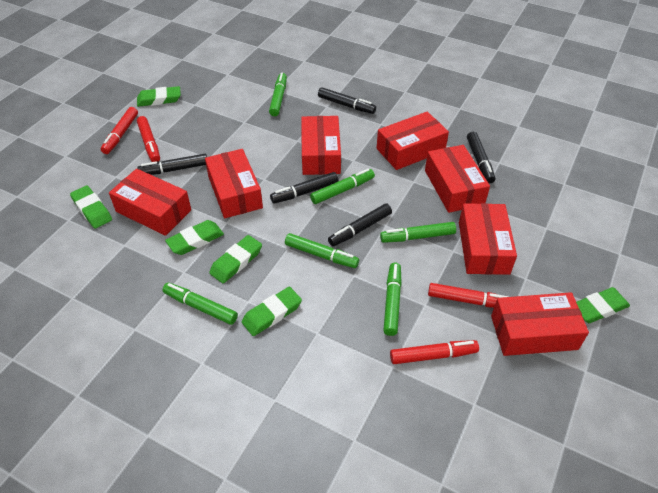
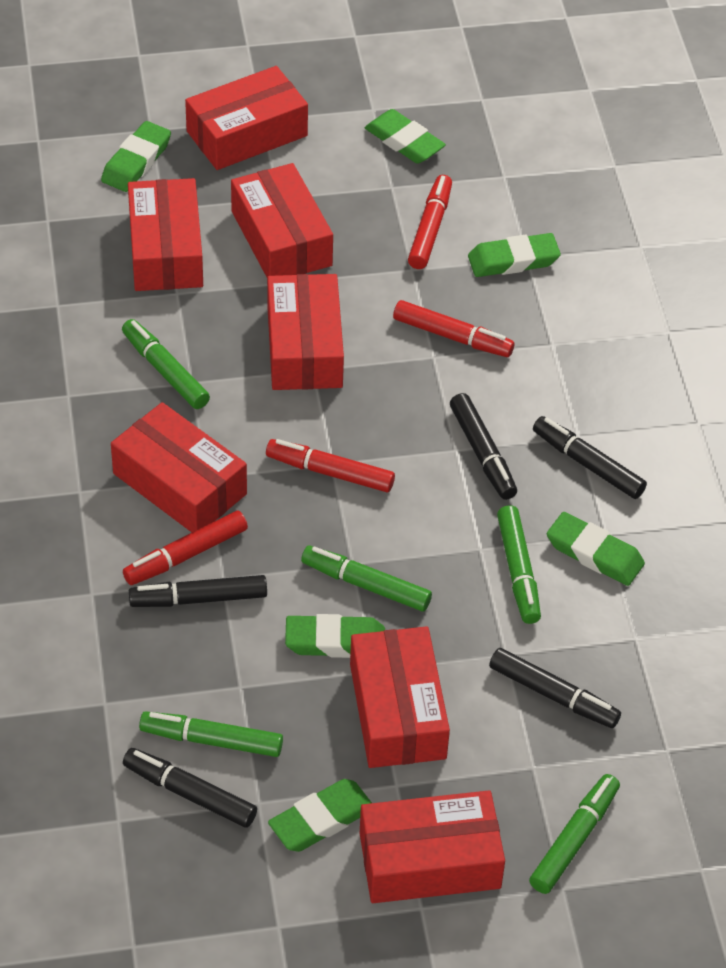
green marker: 6 -> 5

